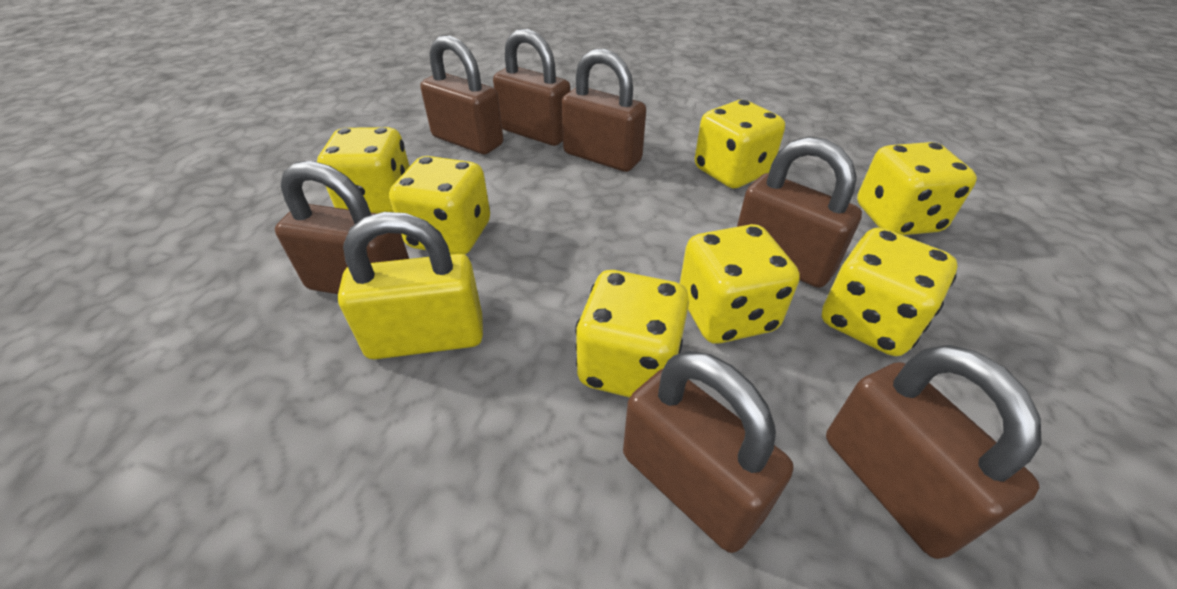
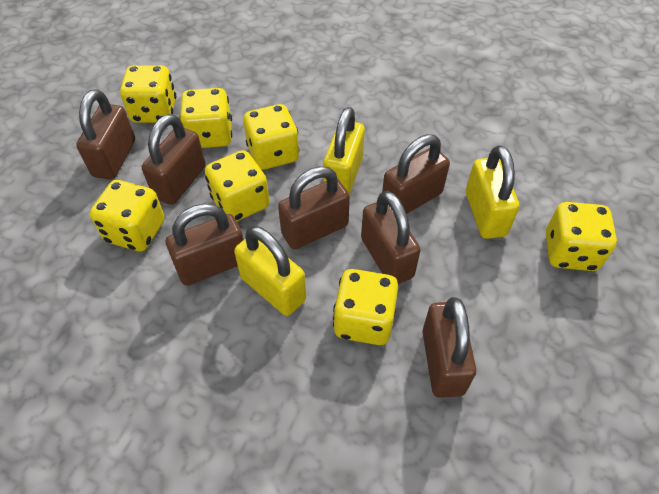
yellow padlock: 1 -> 3

